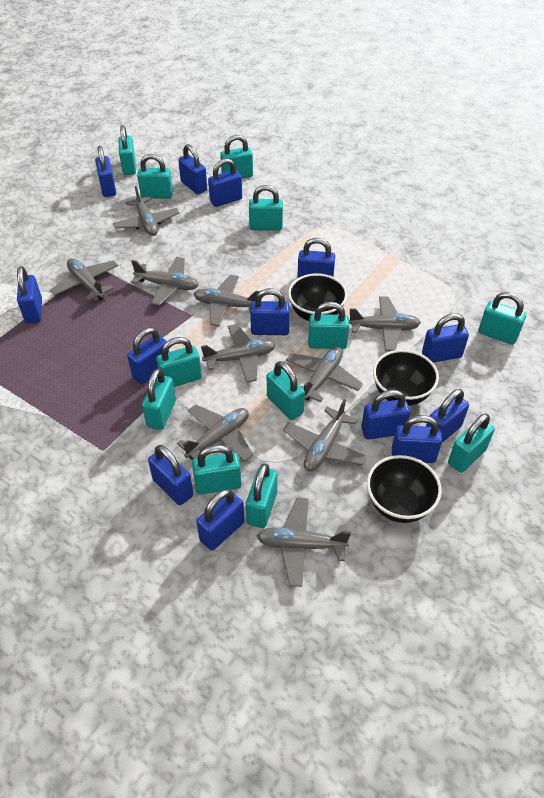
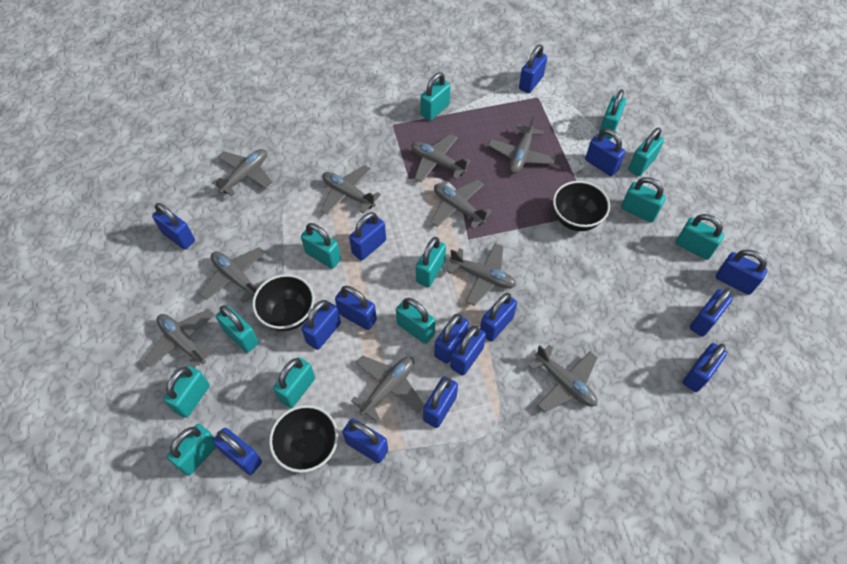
blue padlock: 13 -> 15

